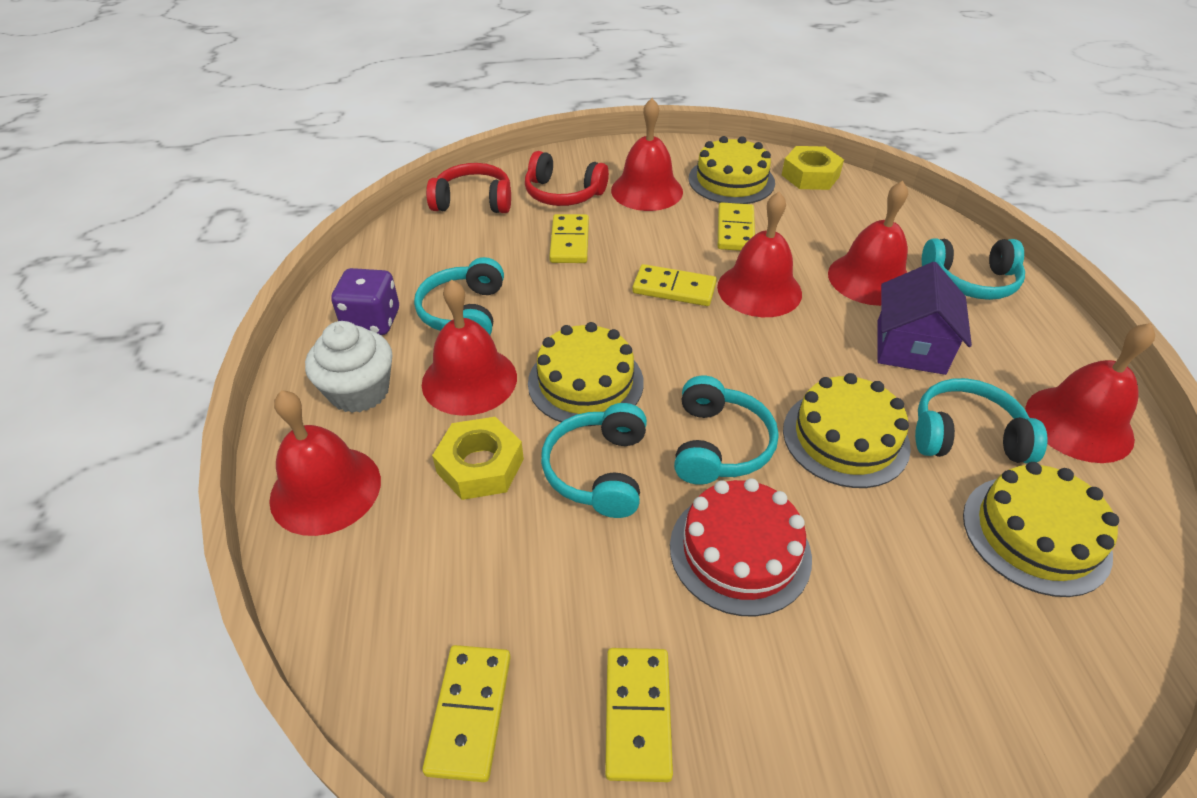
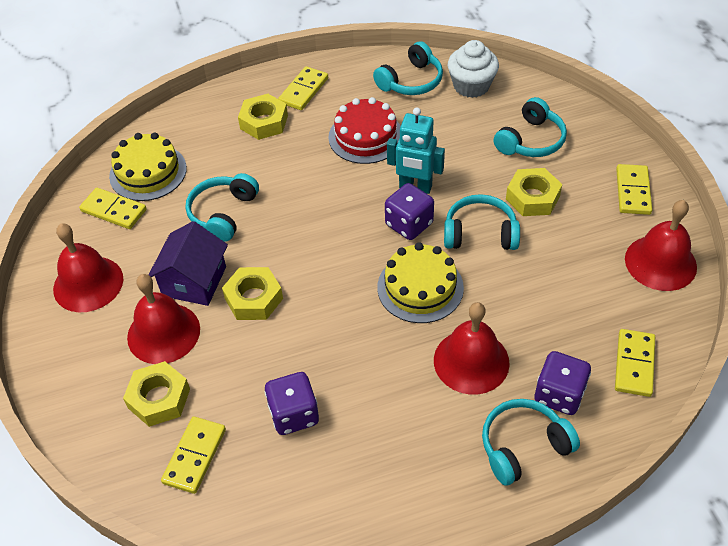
purple dice: 1 -> 3
red bell: 6 -> 4
red headphones: 2 -> 0
turquoise robot: 0 -> 1
yellow cake: 4 -> 2
yellow nut: 2 -> 4

